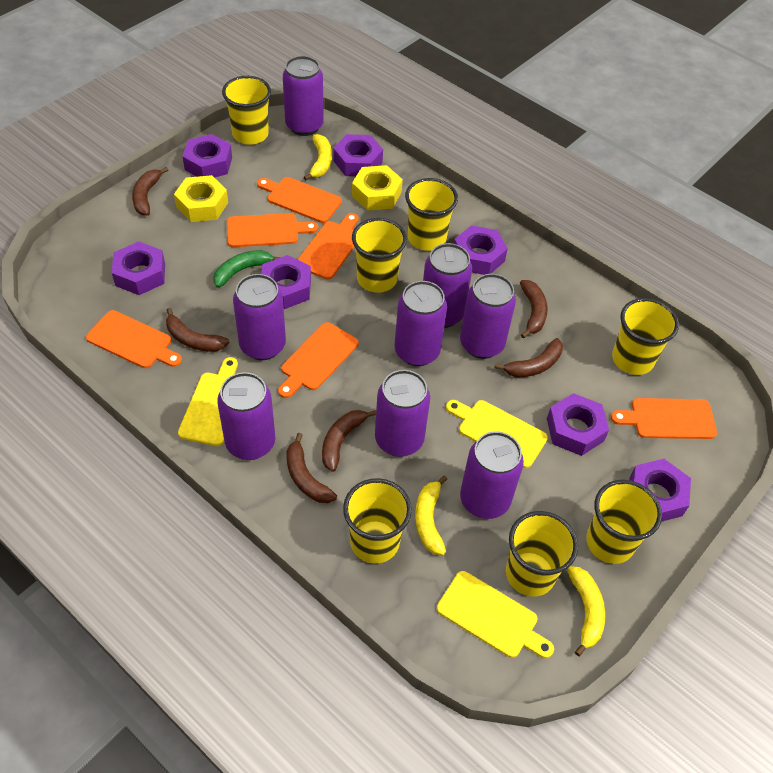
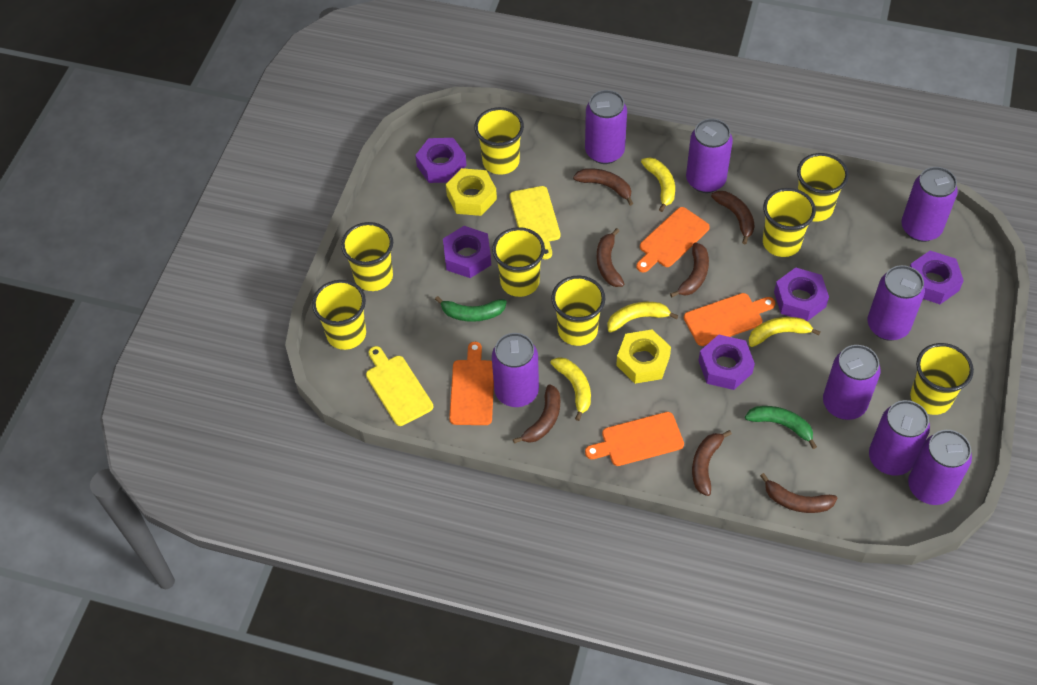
brown banana: 6 -> 7
green banana: 1 -> 2
orange cutting board: 6 -> 4
purple nut: 7 -> 5
yellow banana: 3 -> 4
yellow cup: 7 -> 8
yellow cutting board: 3 -> 2

